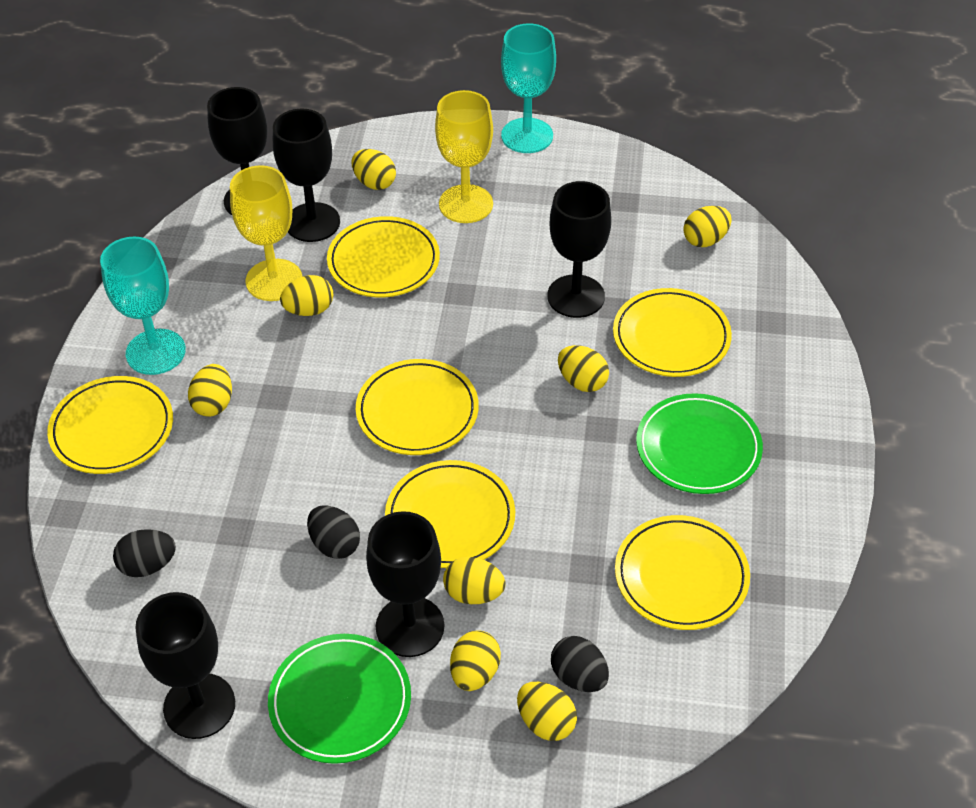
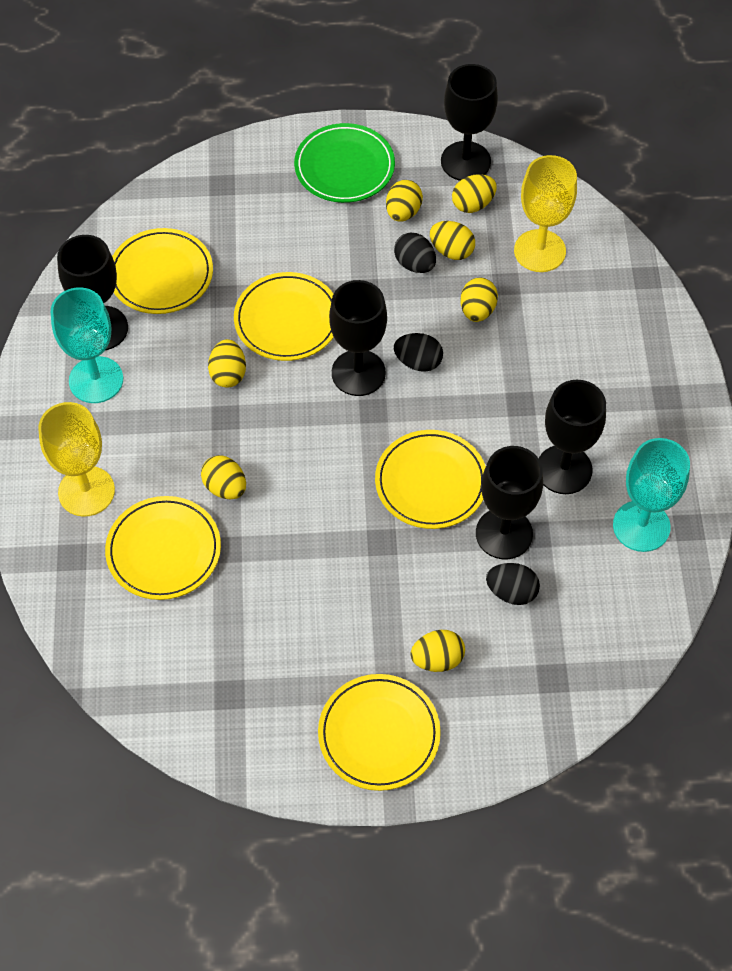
green plate: 2 -> 1
yellow egg: 8 -> 7
yellow plate: 6 -> 5

